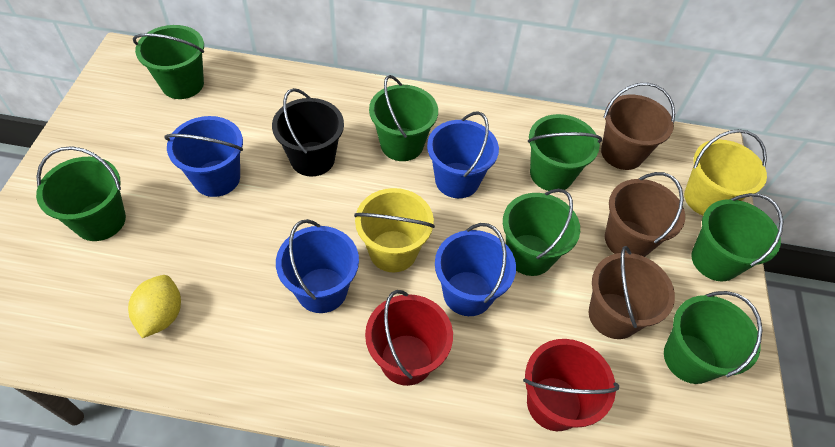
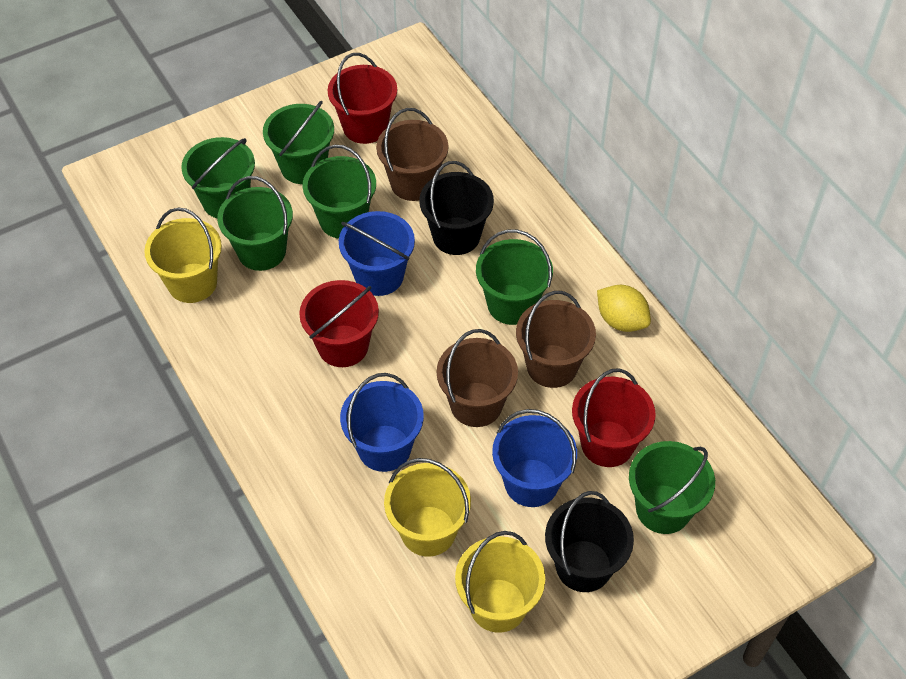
black bucket: 1 -> 2
blue bucket: 4 -> 3
green bucket: 7 -> 6
red bucket: 2 -> 3
yellow bucket: 2 -> 3

